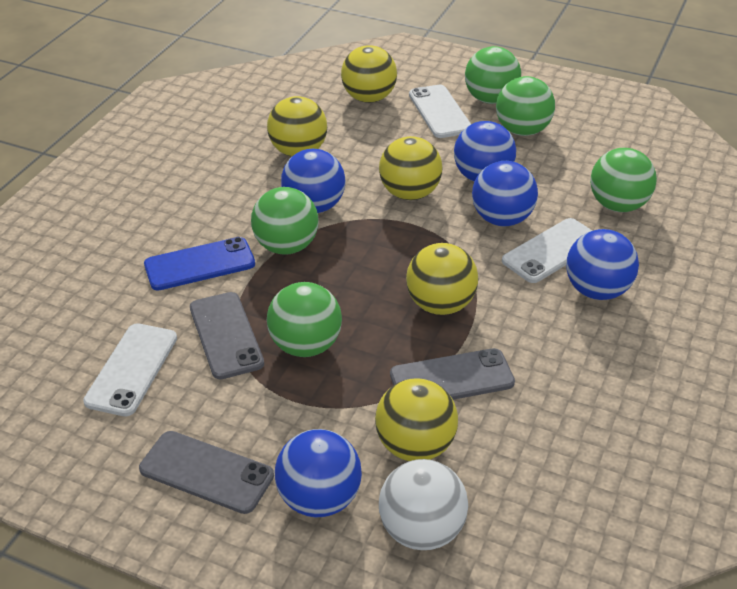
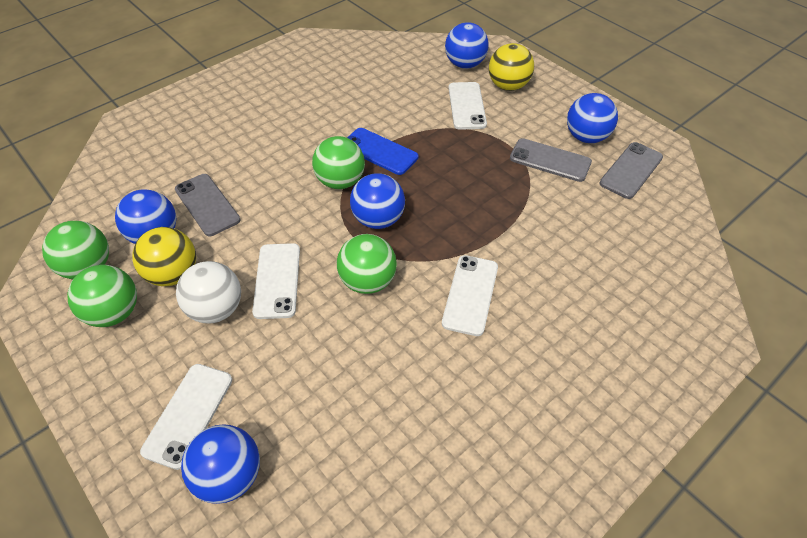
green ball: 5 -> 4
white phone: 3 -> 4
yellow ball: 5 -> 2

